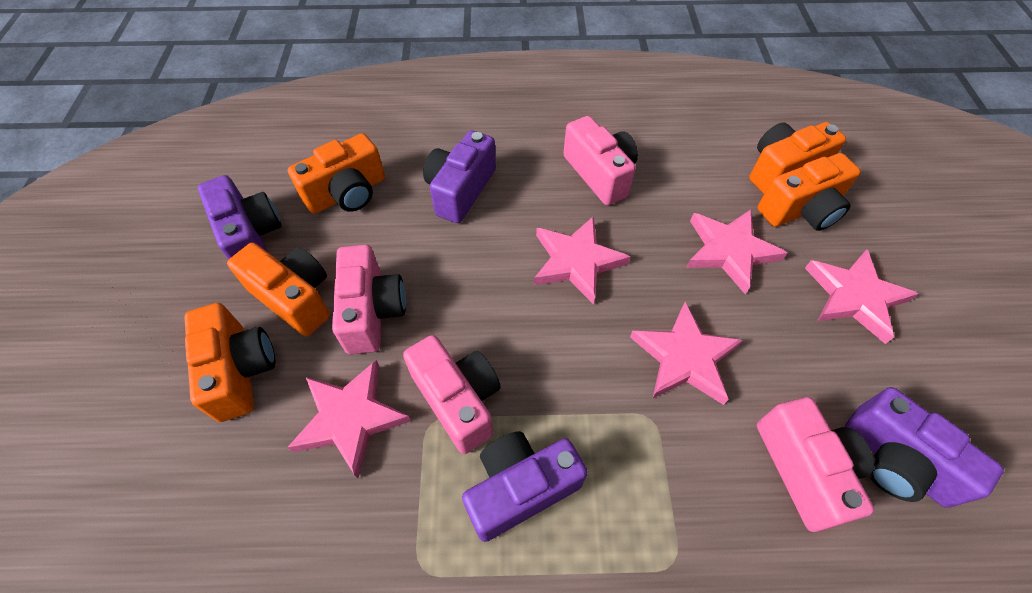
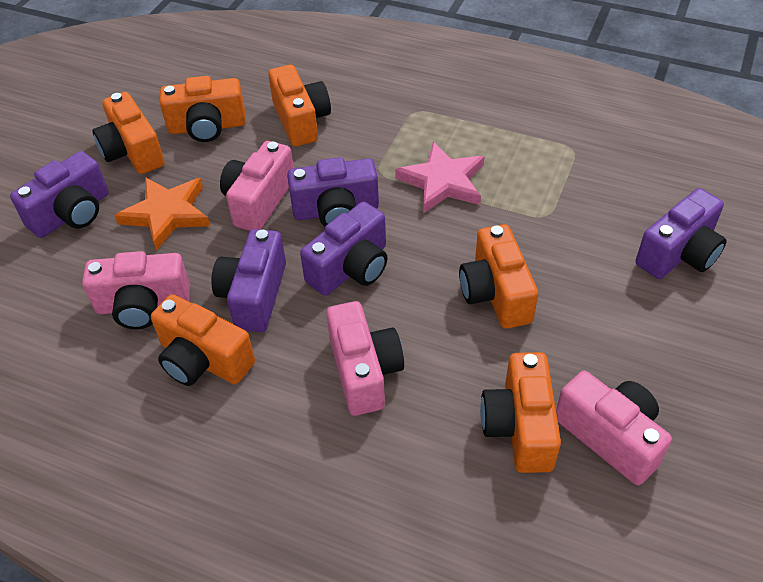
orange camera: 5 -> 6
orange star: 0 -> 1
pink star: 5 -> 1
purple camera: 4 -> 5

